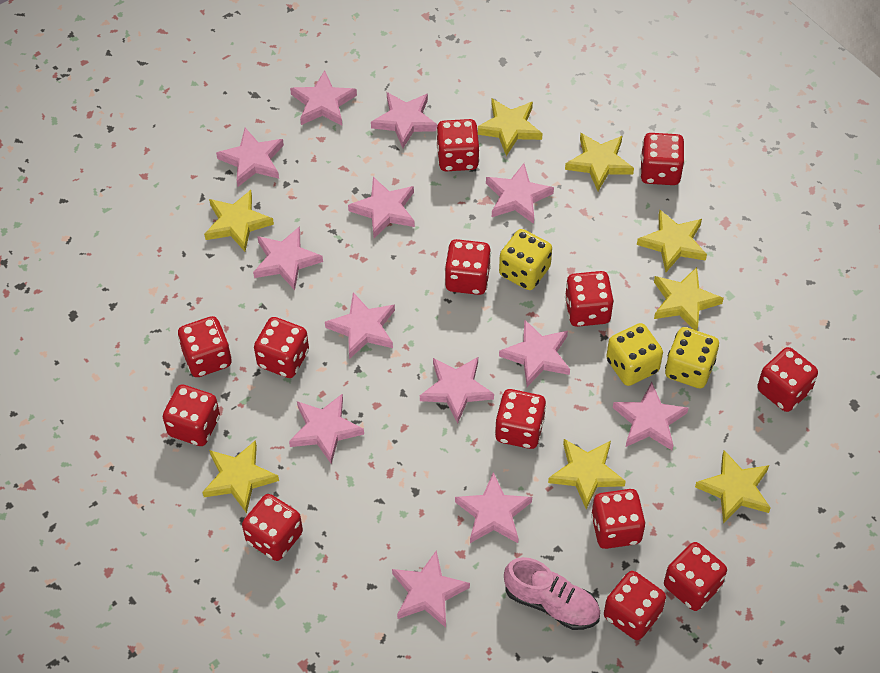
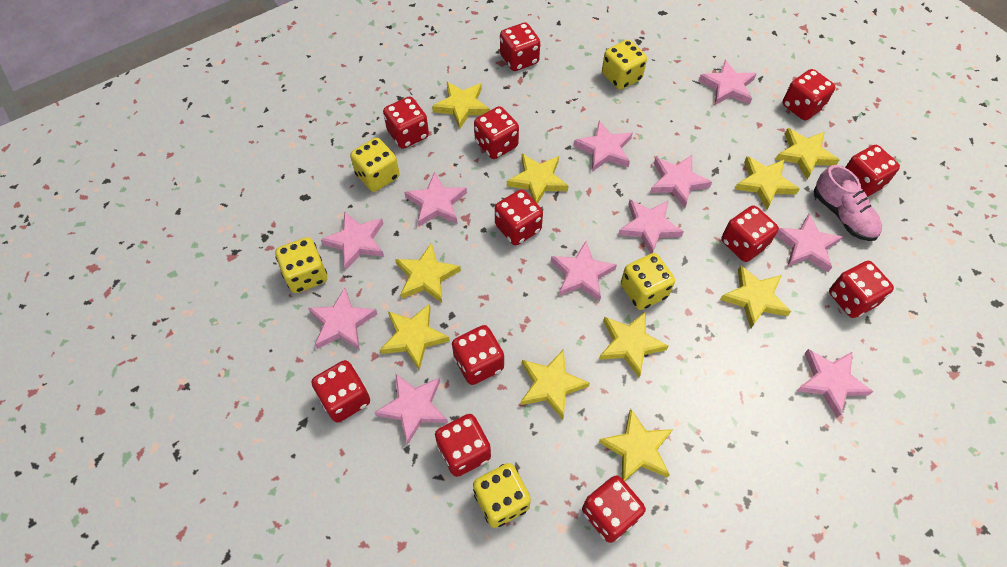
pink star: 13 -> 11
red dice: 13 -> 12
yellow dice: 3 -> 5
yellow star: 8 -> 10

